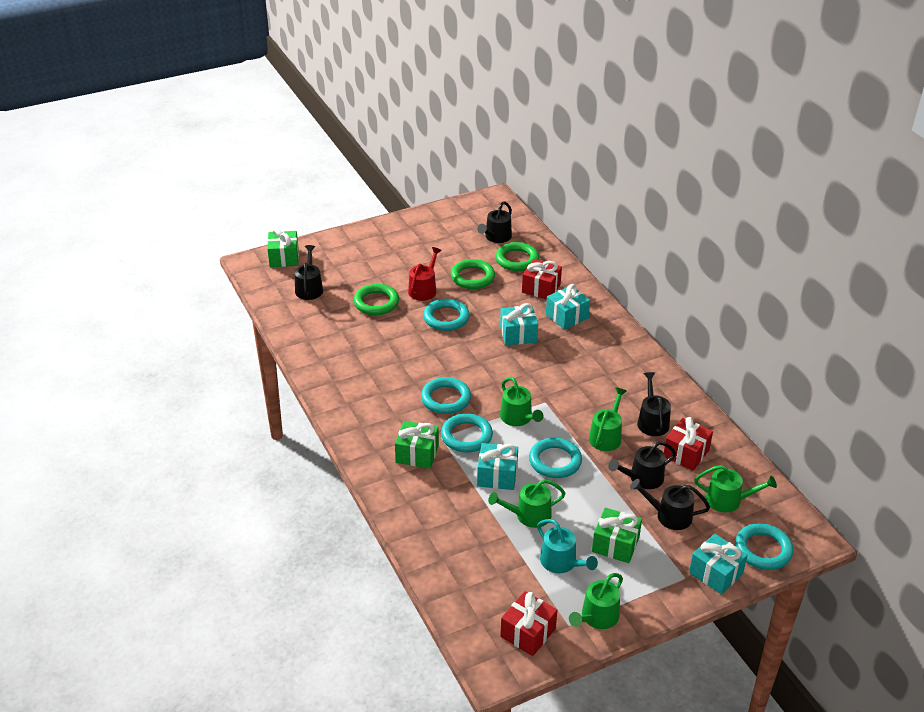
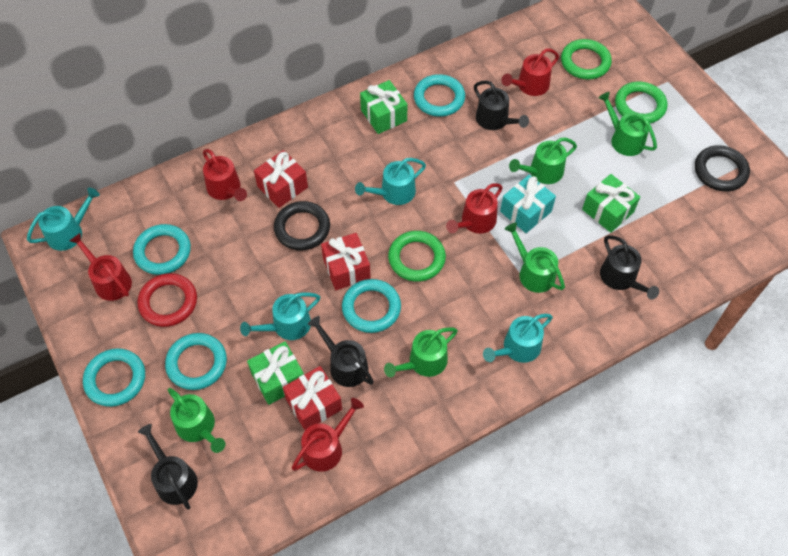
black ring: 0 -> 2
black watering can: 5 -> 4
red ring: 0 -> 1
red watering can: 1 -> 5
turquoise gift: 4 -> 1
turquoise watering can: 1 -> 4

